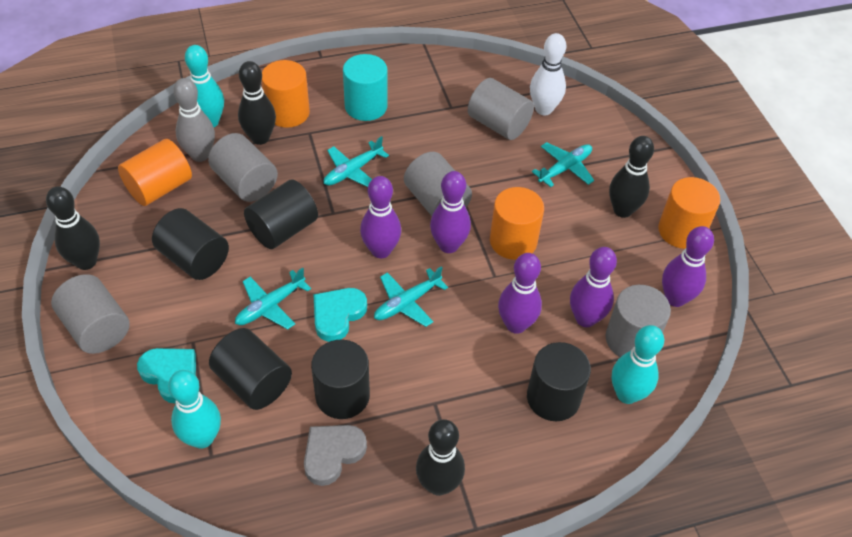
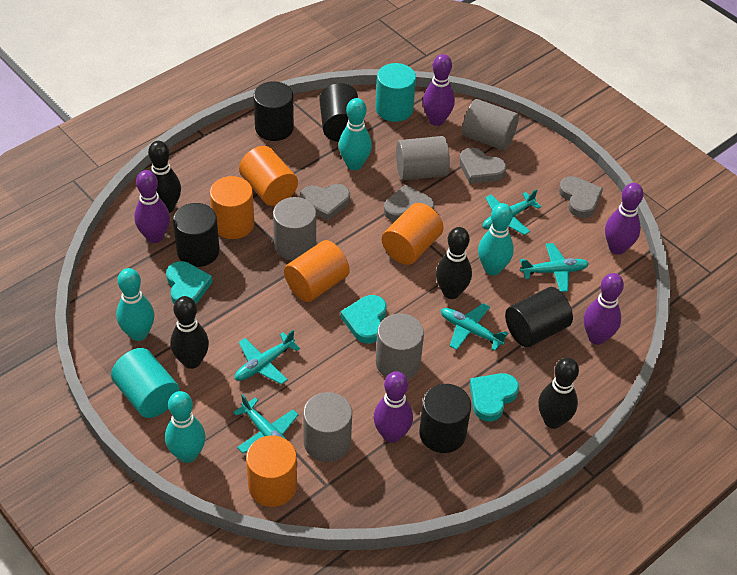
grey bowling pin: 1 -> 0
grey heart: 1 -> 4
orange cylinder: 4 -> 5
turquoise bowling pin: 3 -> 4
turquoise cylinder: 1 -> 2
turquoise heart: 2 -> 3
turquoise plane: 4 -> 5
white bowling pin: 1 -> 0

